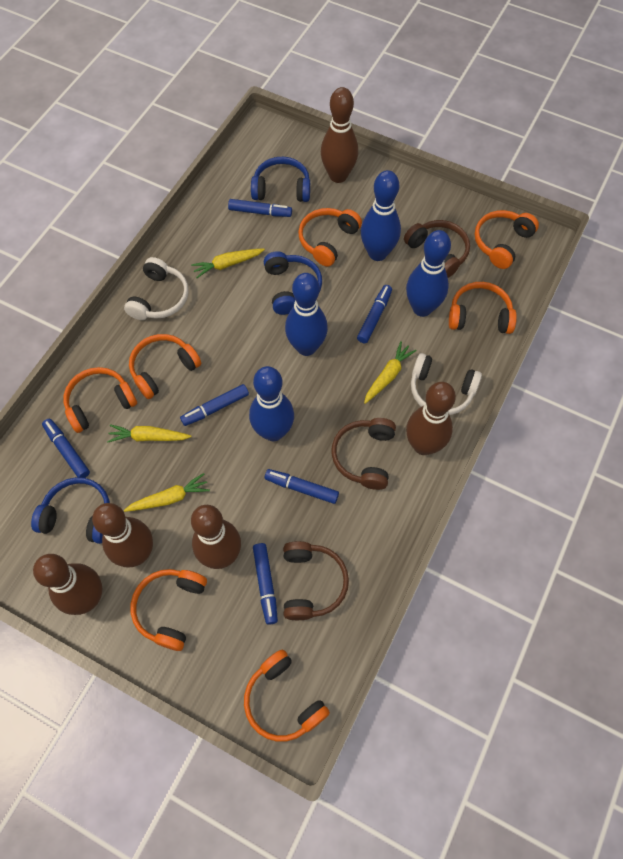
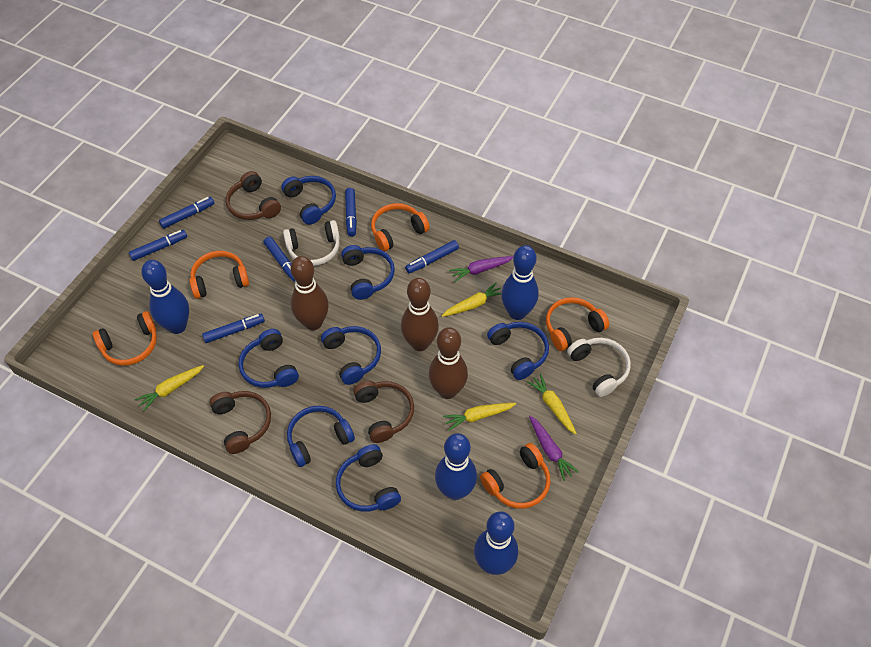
blue headphones: 3 -> 7
brown bowling pin: 5 -> 3
orange headphones: 7 -> 5
purple carrot: 0 -> 2

